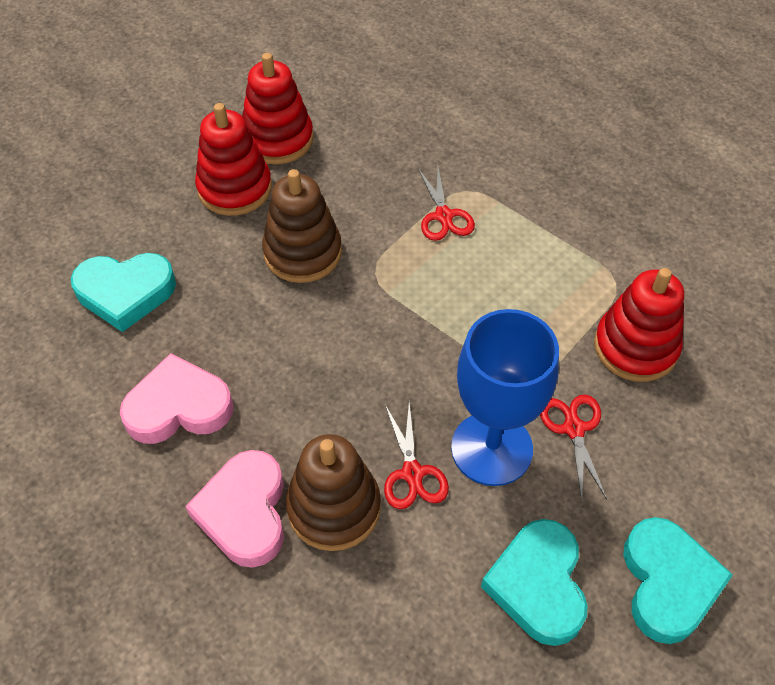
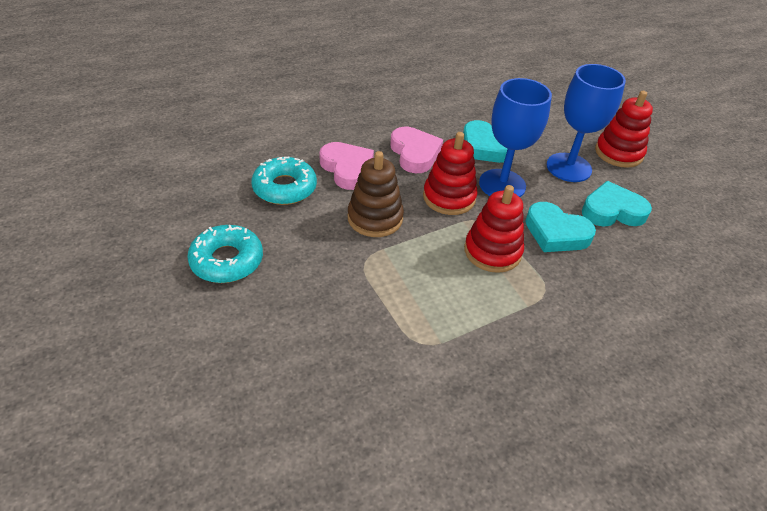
blue goblet: 1 -> 2
brown stacking toy: 2 -> 1
red scissors: 3 -> 0
turquoise donut: 0 -> 2

